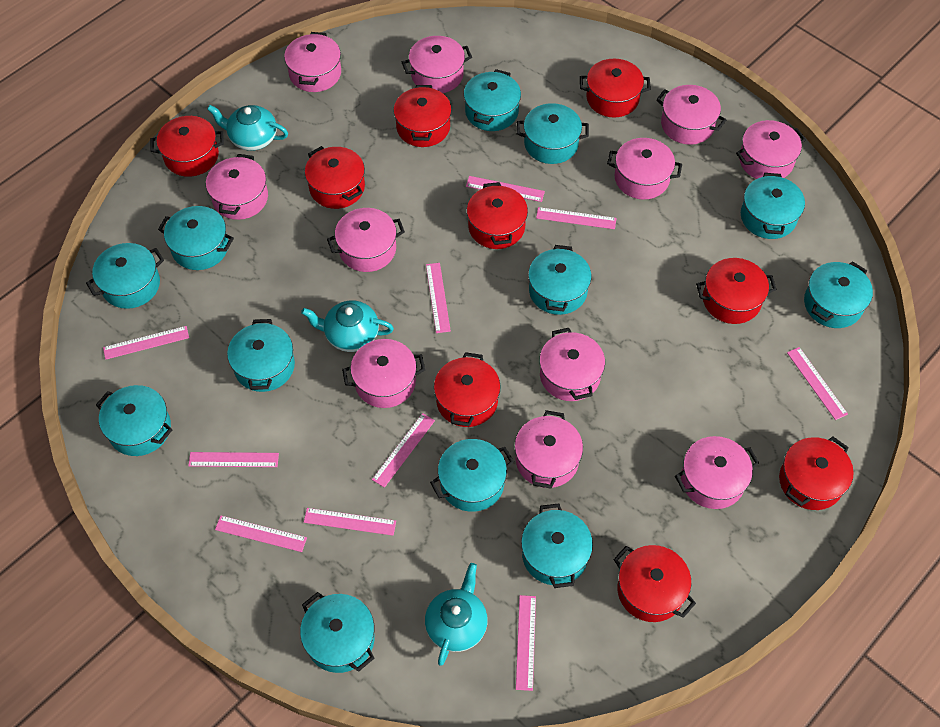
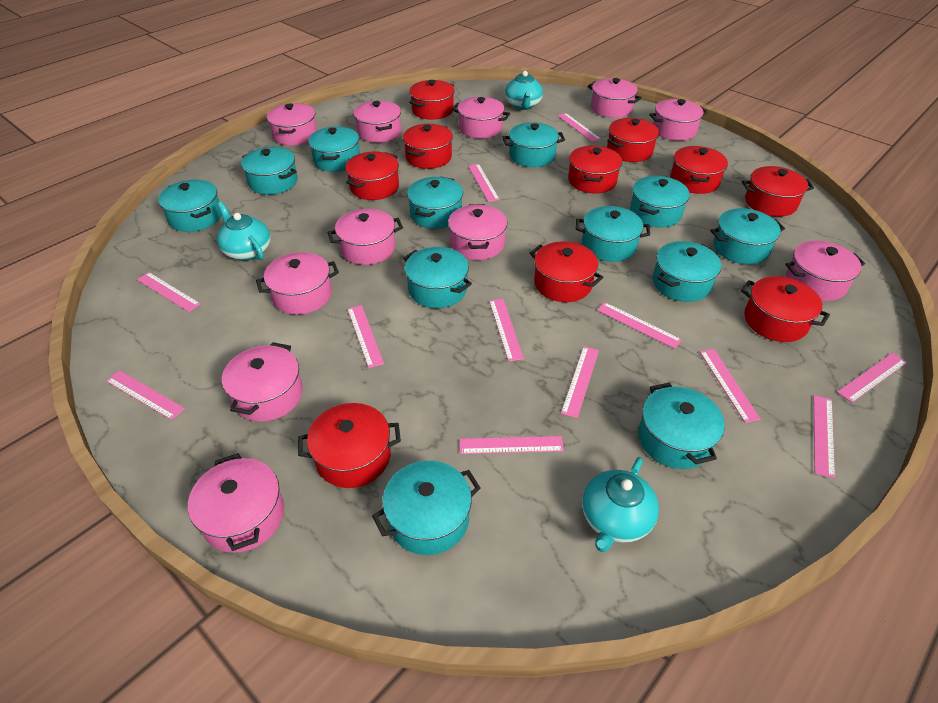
pink ruler: 10 -> 12
red pot: 9 -> 10

